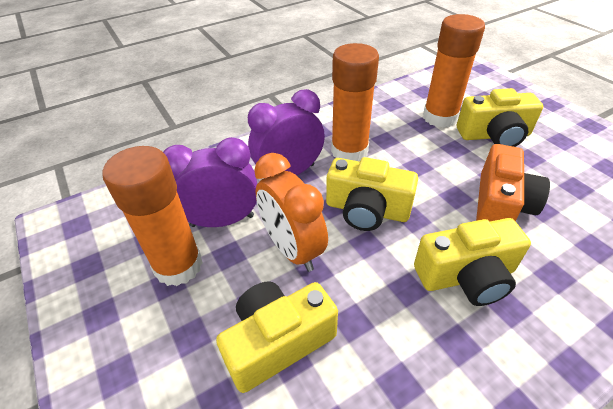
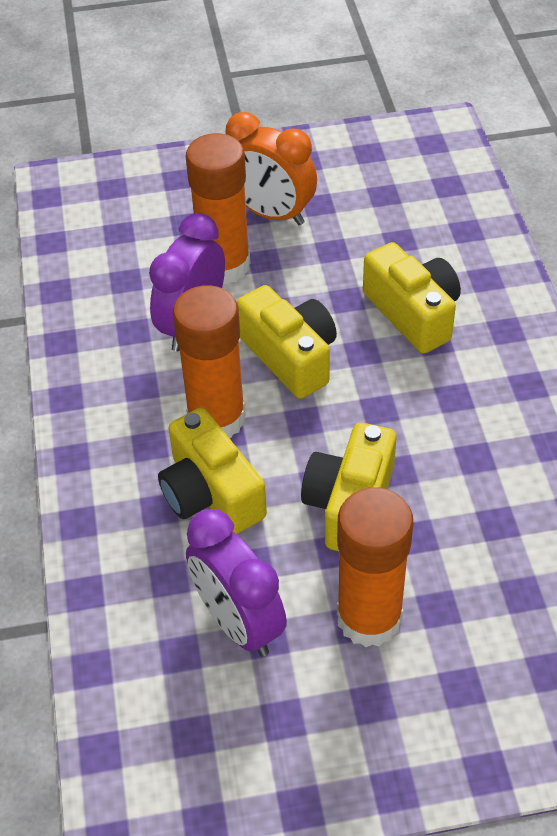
orange camera: 1 -> 0

